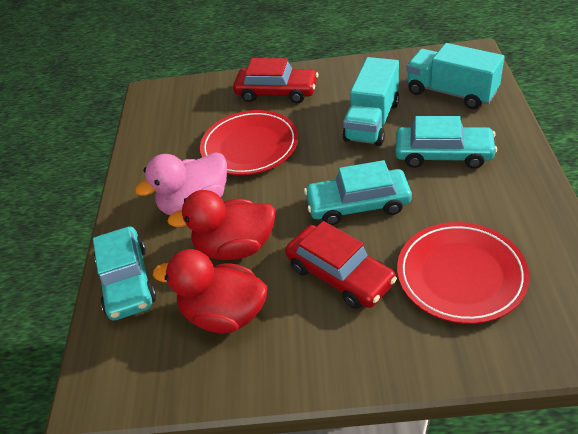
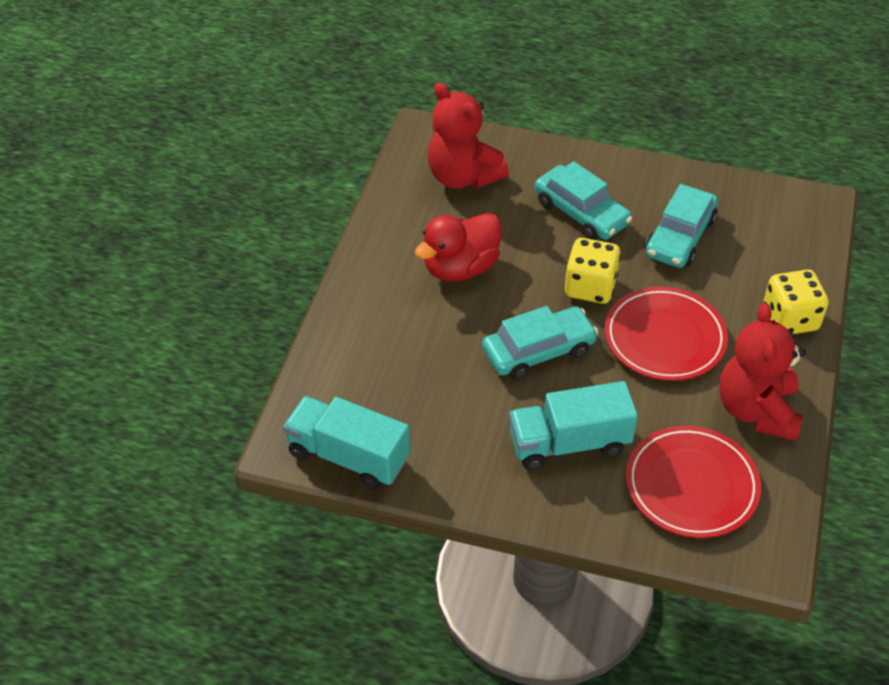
pink duck: 1 -> 0
red car: 2 -> 0
red duck: 2 -> 1
red teddy bear: 0 -> 2
yellow dice: 0 -> 2

